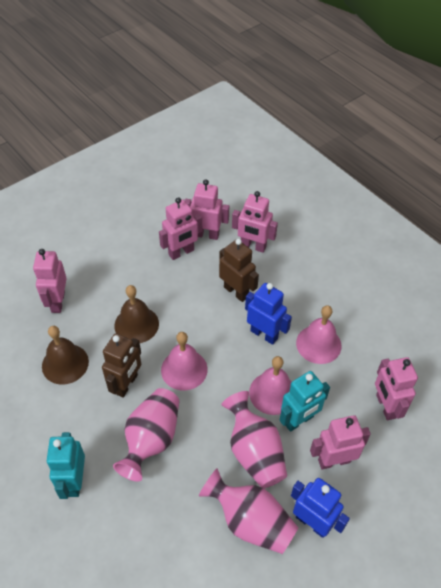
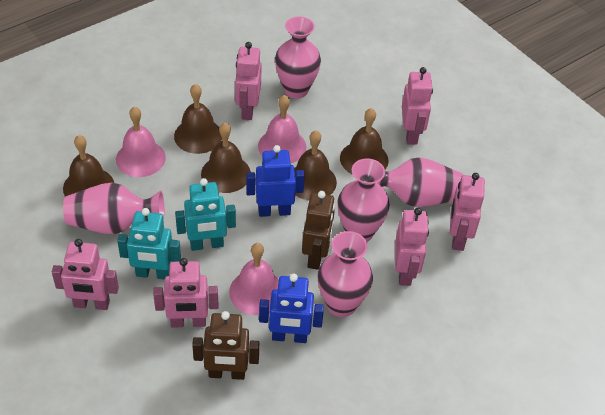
brown bell: 2 -> 5
pink vase: 3 -> 5

